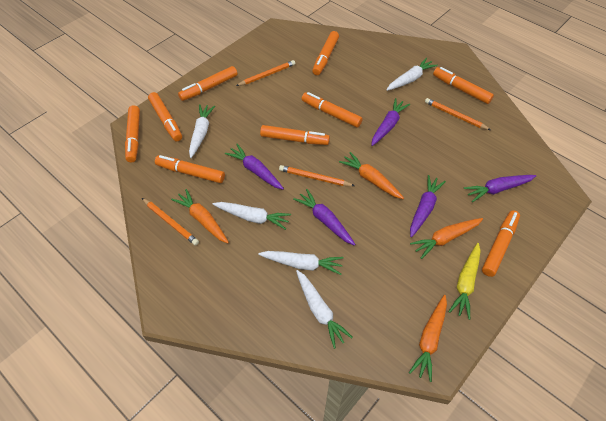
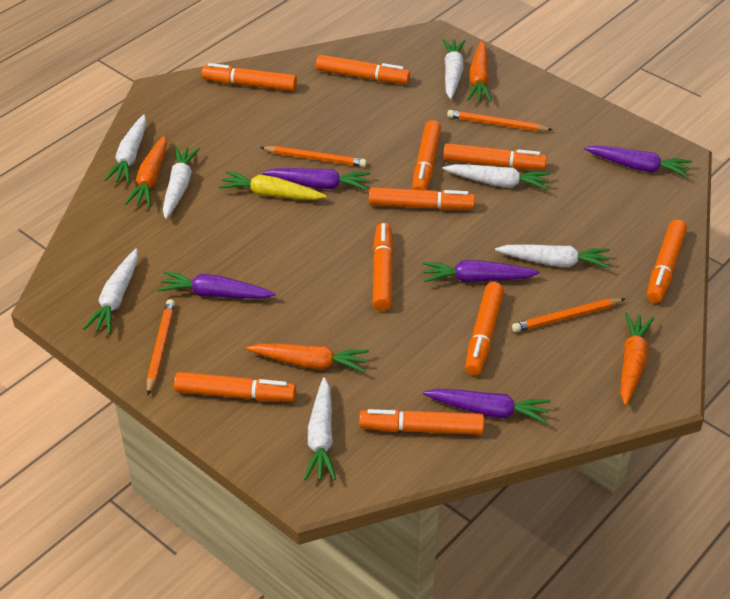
orange marker: 9 -> 10
white carrot: 5 -> 7

